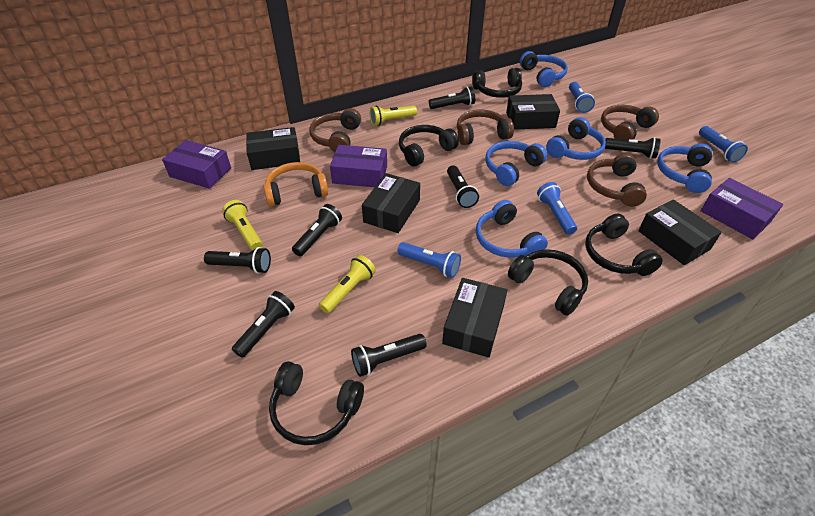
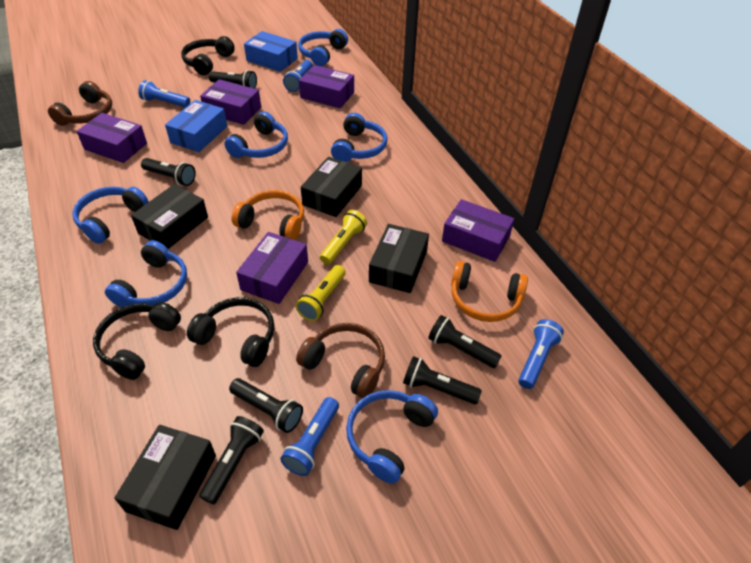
black box: 5 -> 4
black flashlight: 7 -> 6
black headphones: 5 -> 3
blue box: 0 -> 2
blue headphones: 5 -> 6
brown headphones: 4 -> 2
orange headphones: 1 -> 2
purple box: 3 -> 5
yellow flashlight: 3 -> 2

